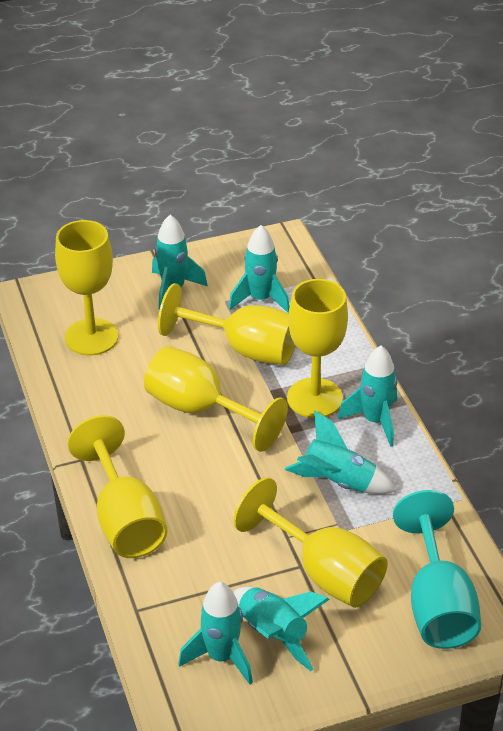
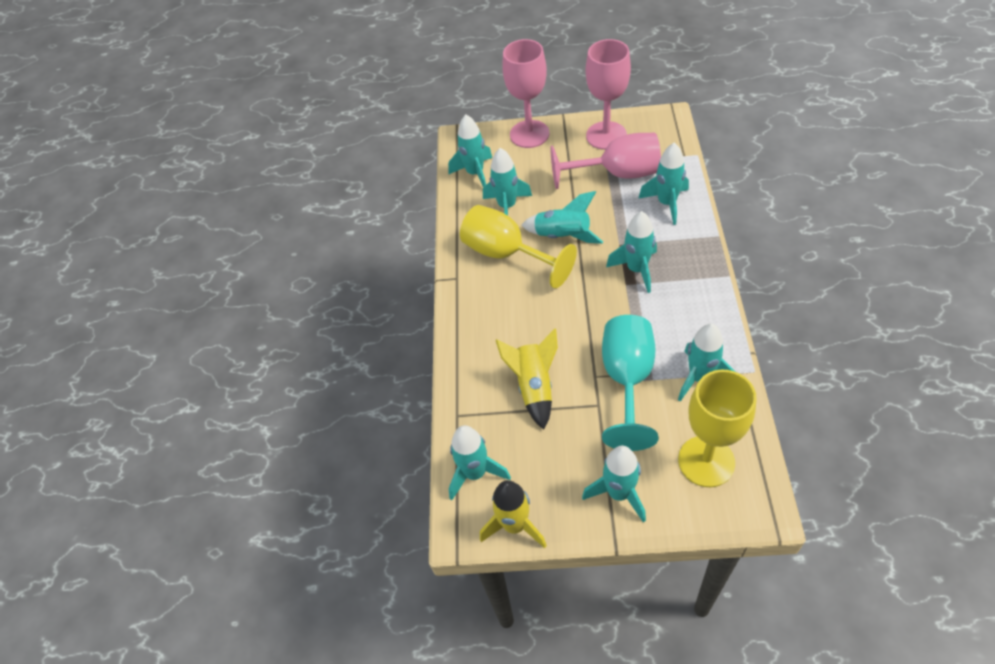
pink goblet: 0 -> 3
turquoise rocket: 6 -> 8
yellow goblet: 6 -> 2
yellow rocket: 0 -> 2

